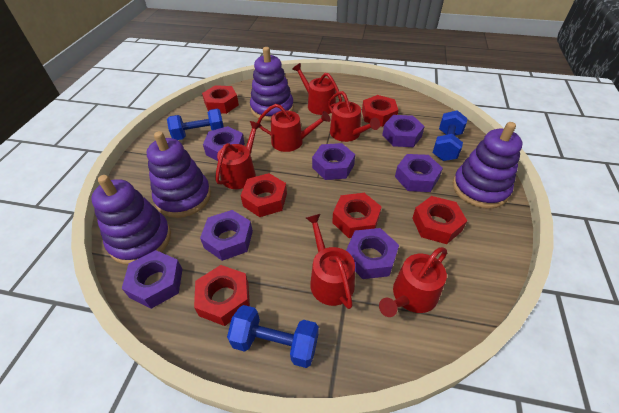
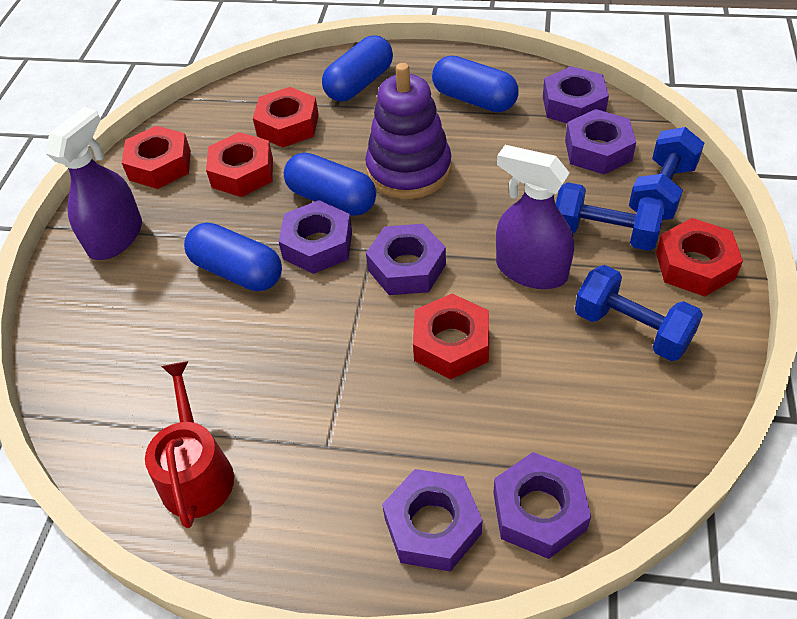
blue capsule: 0 -> 4
purple nut: 7 -> 6
purple spray bottle: 0 -> 2
purple stacking toy: 4 -> 1
red nut: 6 -> 5
red watering can: 6 -> 1

